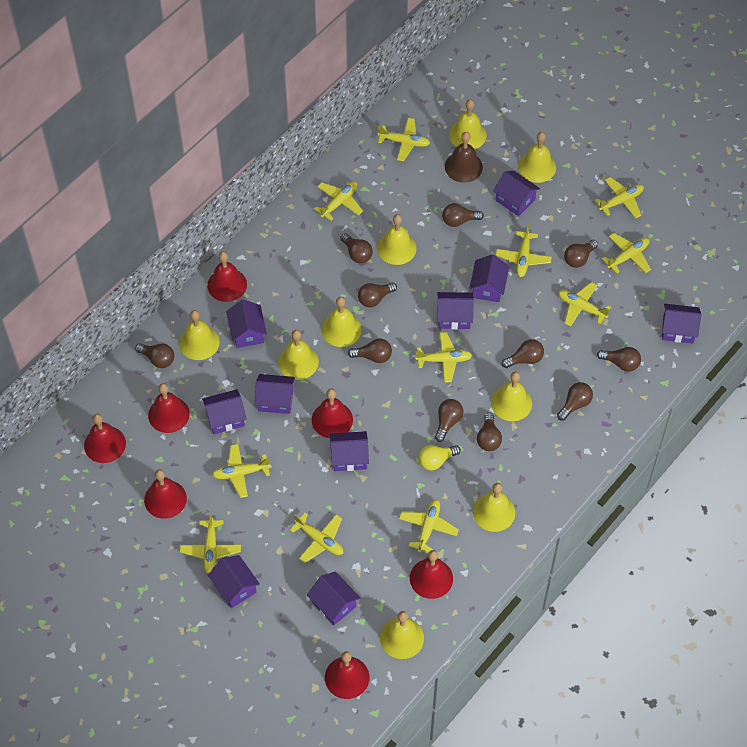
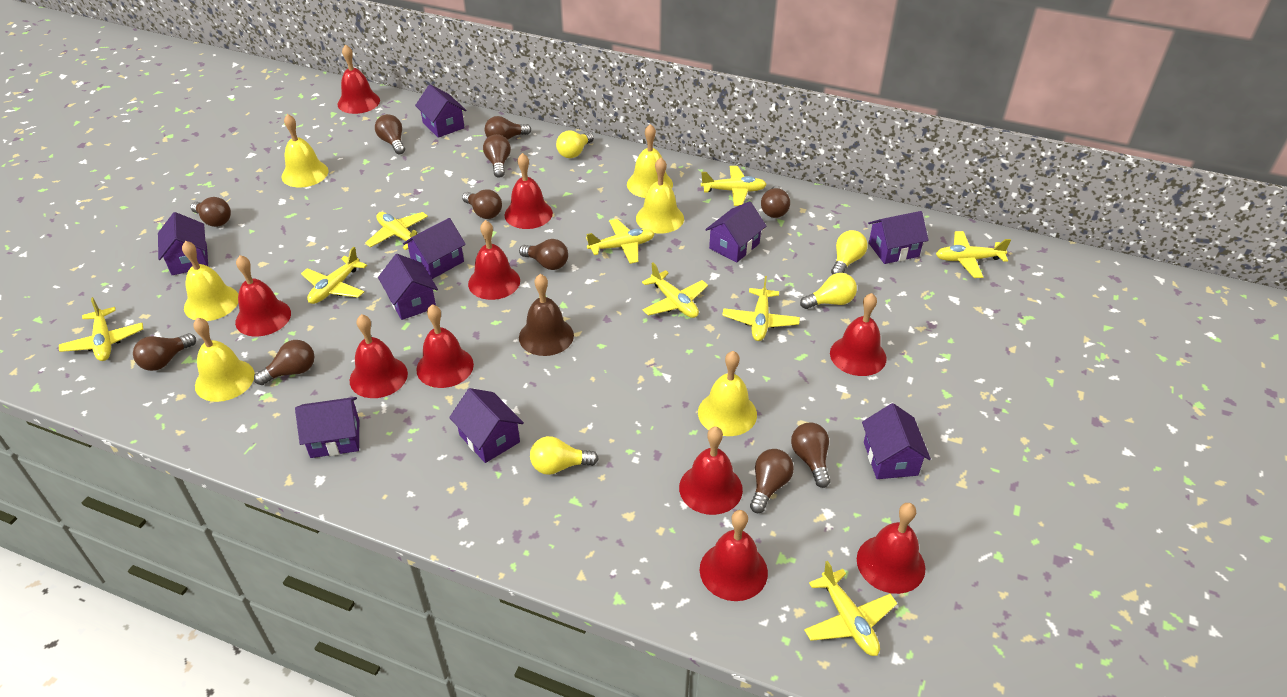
purple house: 10 -> 9
red bell: 7 -> 10
yellow bell: 9 -> 6
yellow light bulb: 1 -> 4
yellow plane: 11 -> 9

